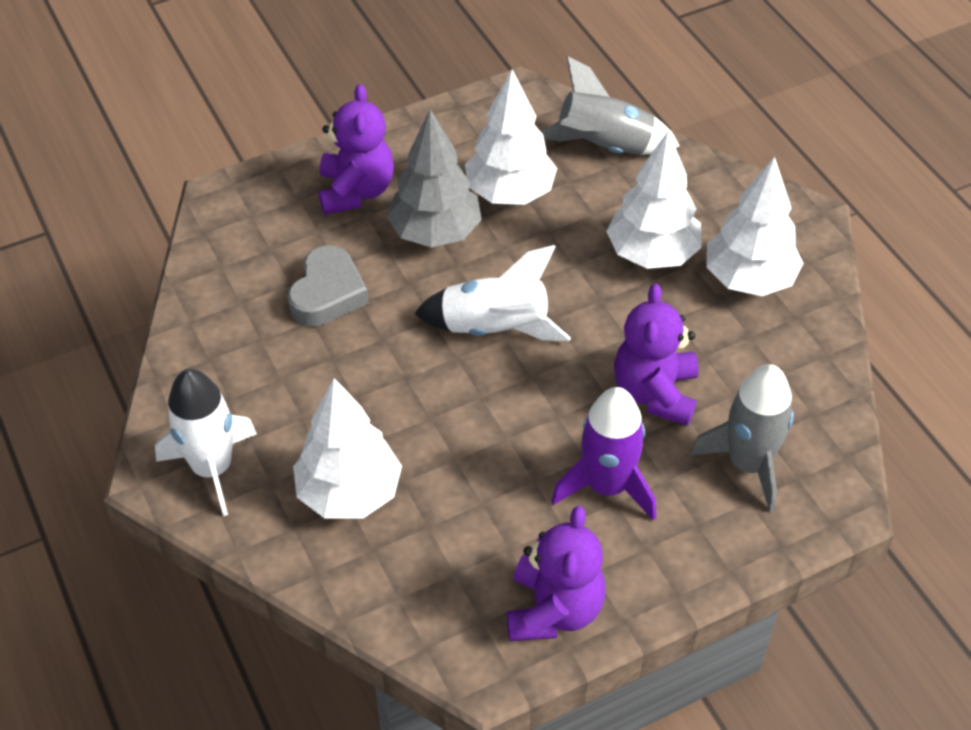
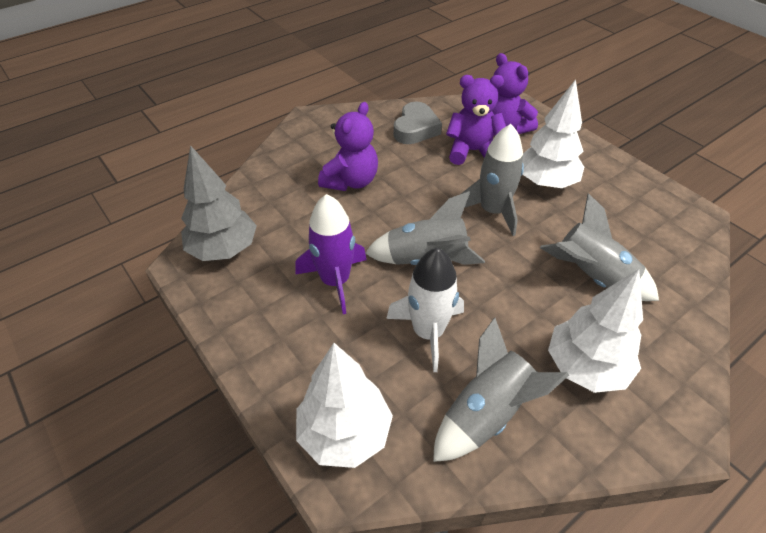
grey rocket: 2 -> 4
white rocket: 2 -> 1
white tree: 4 -> 3

